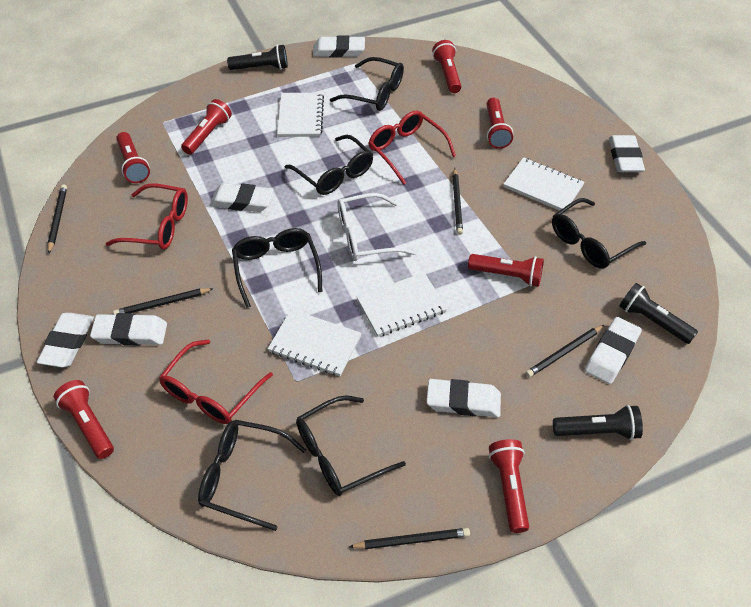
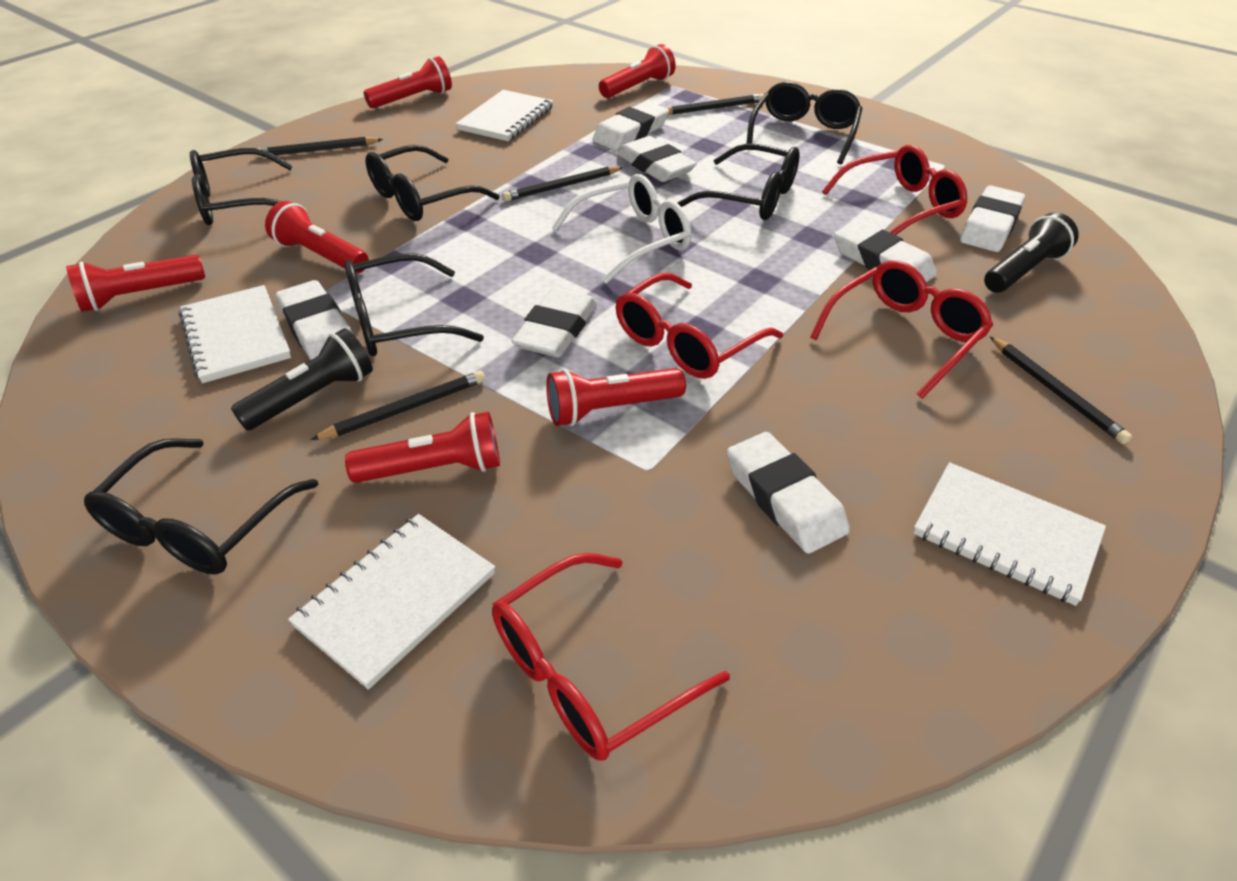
black flashlight: 3 -> 2
red flashlight: 7 -> 6
red glasses: 3 -> 4

